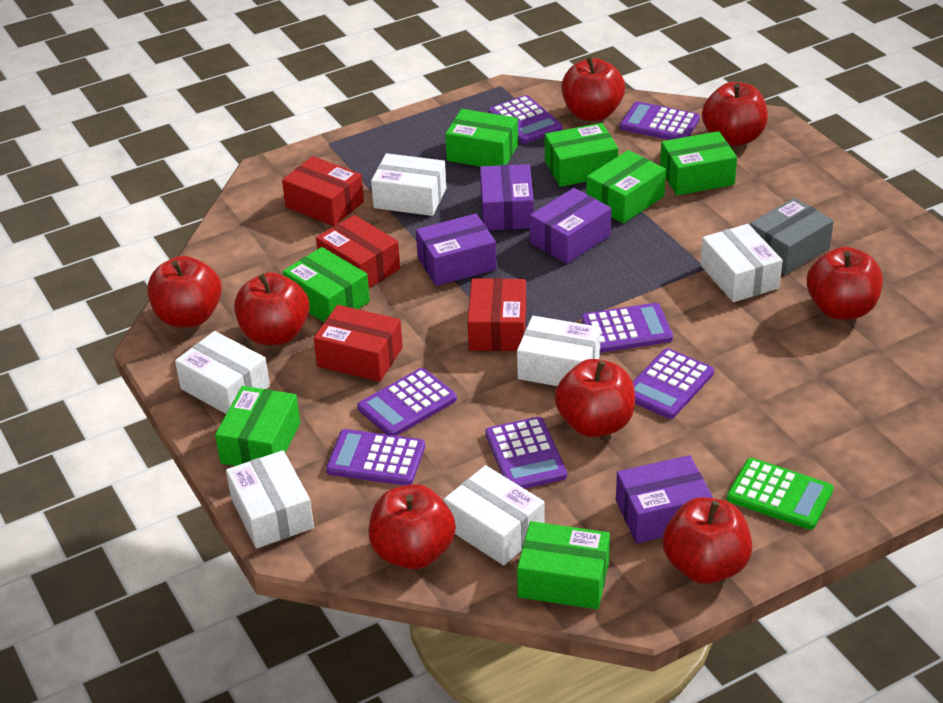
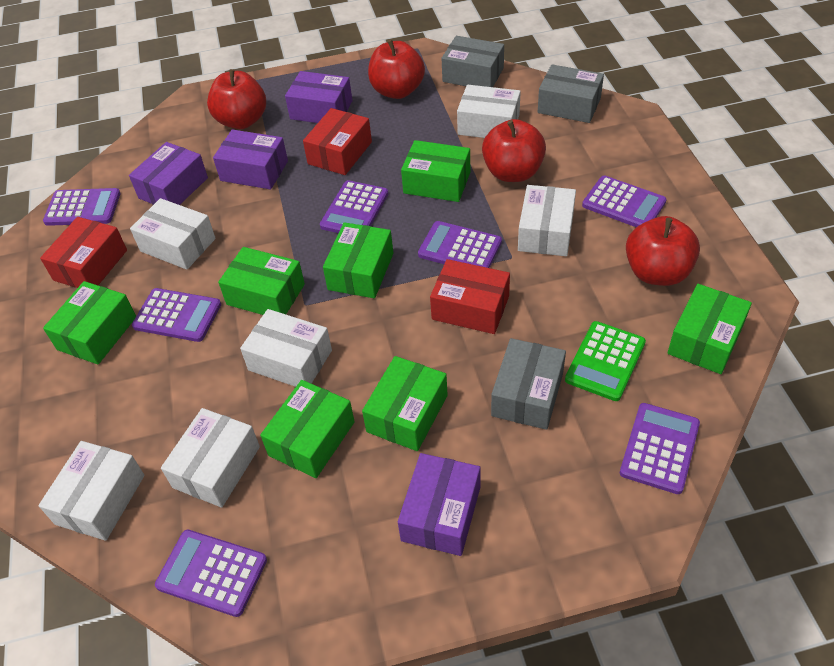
grey box: 1 -> 3
red apple: 8 -> 4
red box: 4 -> 3

